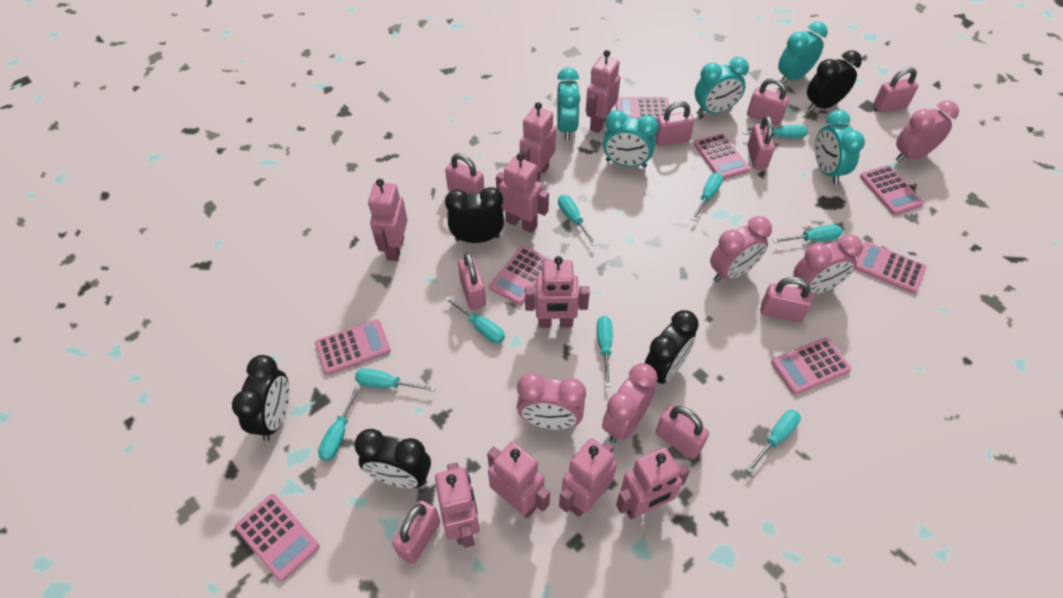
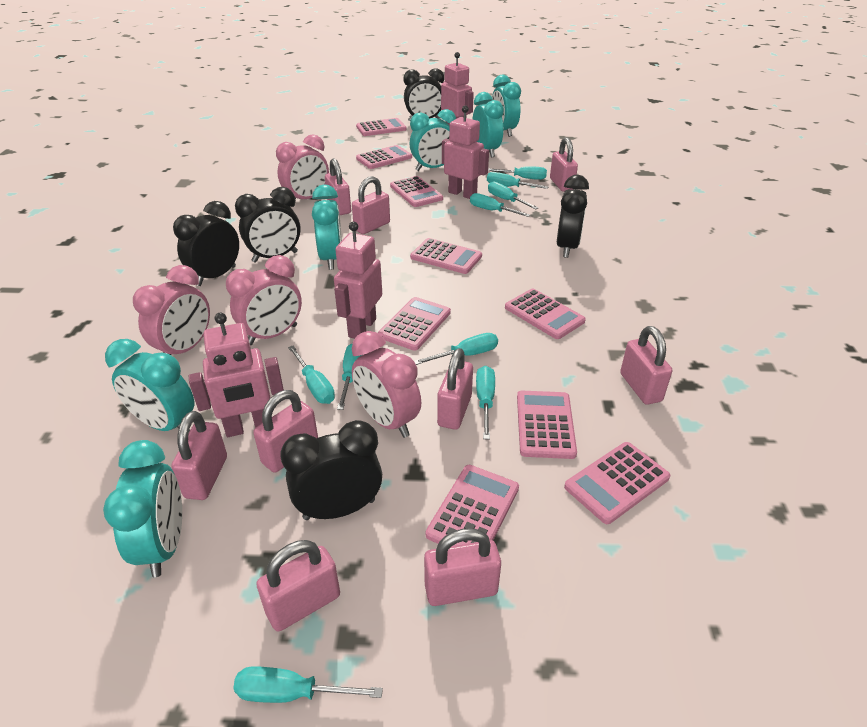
pink calculator: 8 -> 9
pink clock: 5 -> 4
pink robot: 9 -> 4
turquoise clock: 5 -> 6

